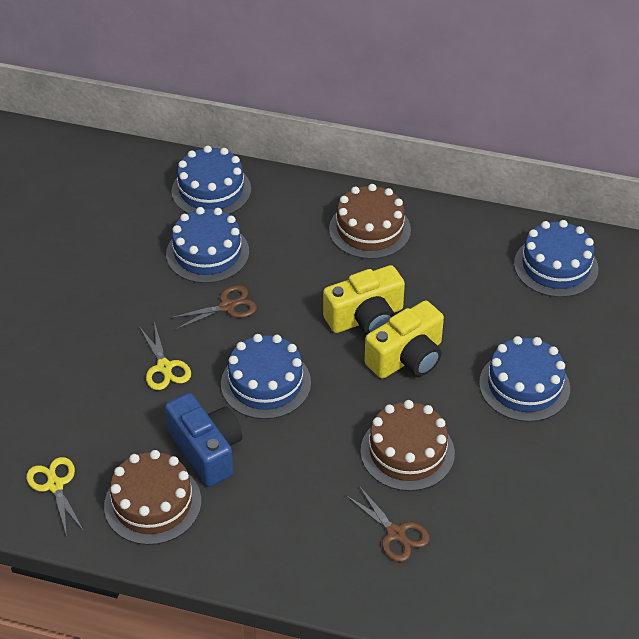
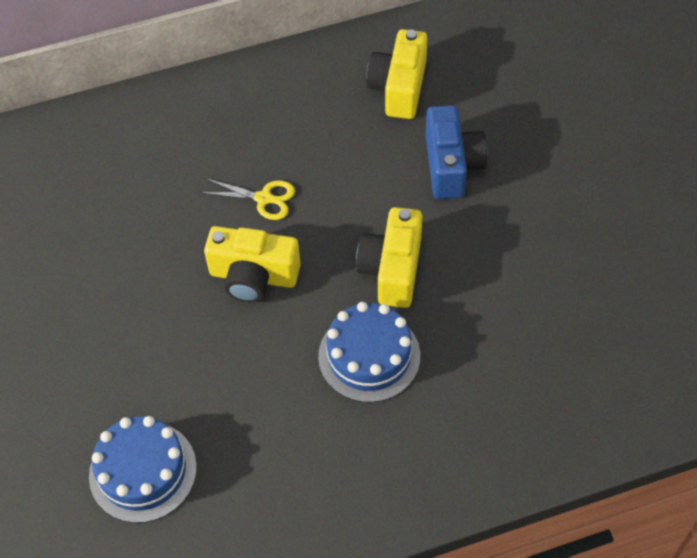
blue cake: 5 -> 2
brown cake: 3 -> 0
brown scissors: 2 -> 0
yellow camera: 2 -> 3
yellow scissors: 2 -> 1

